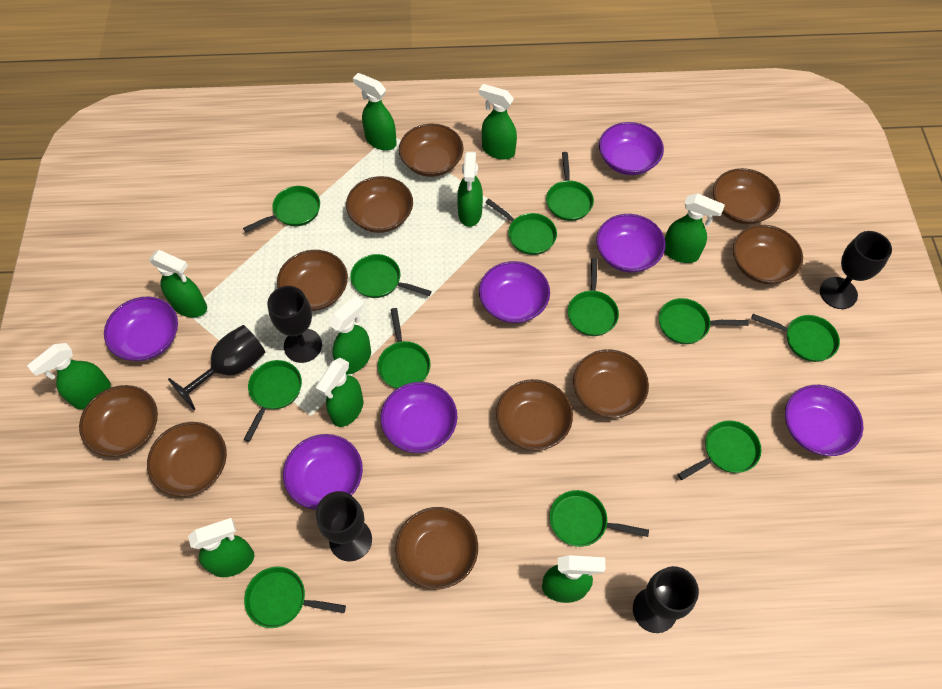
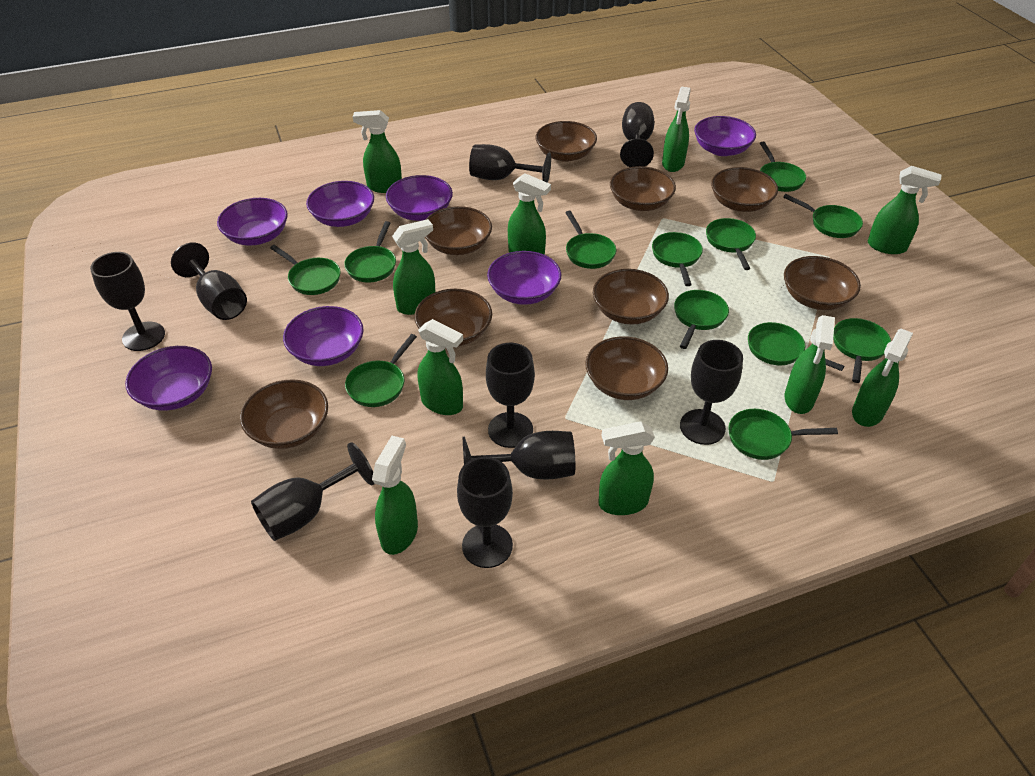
black goblet: 5 -> 9
brown bowl: 10 -> 9

